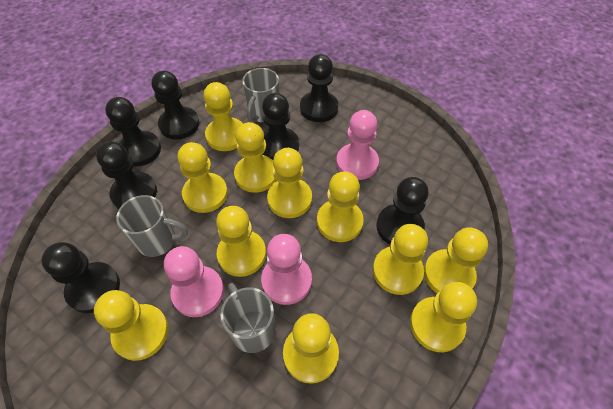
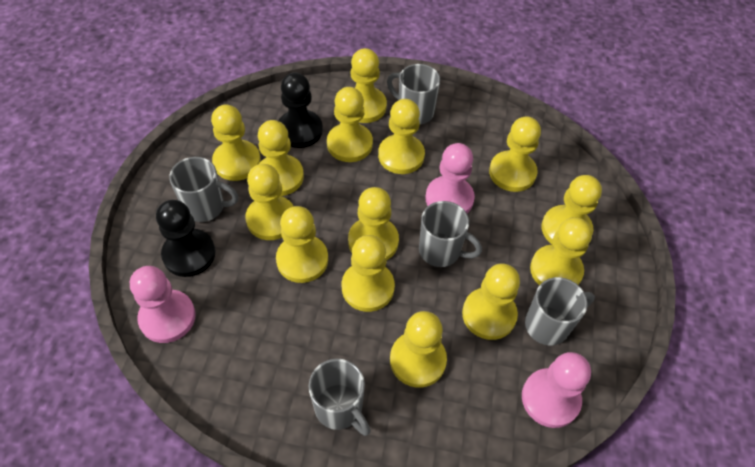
black pawn: 7 -> 2
grey mug: 3 -> 5
yellow pawn: 11 -> 14

